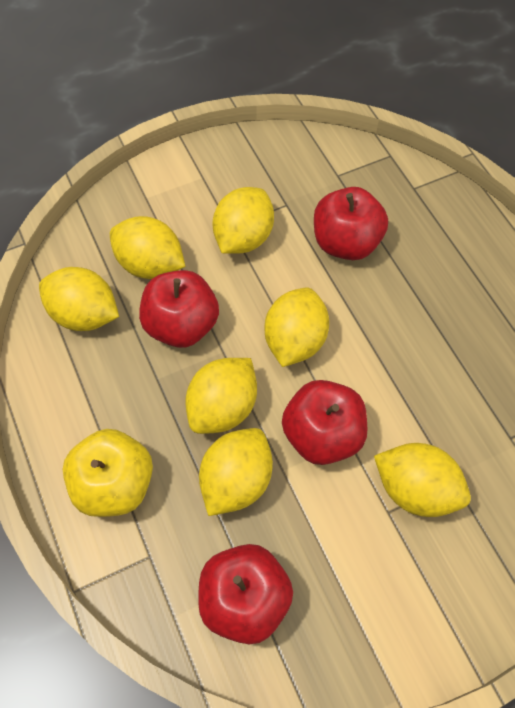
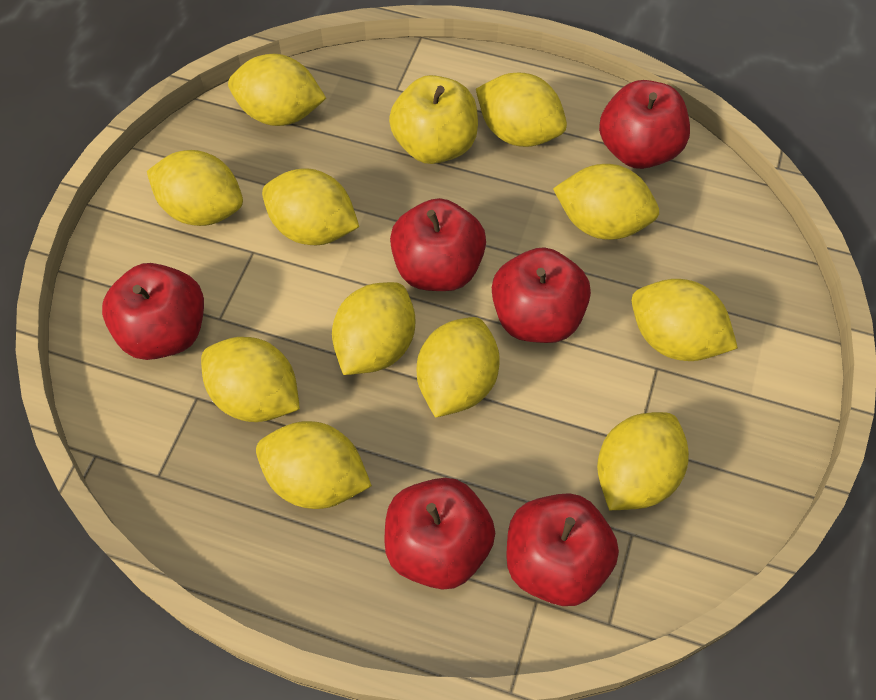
red apple: 4 -> 6
yellow lemon: 7 -> 11

